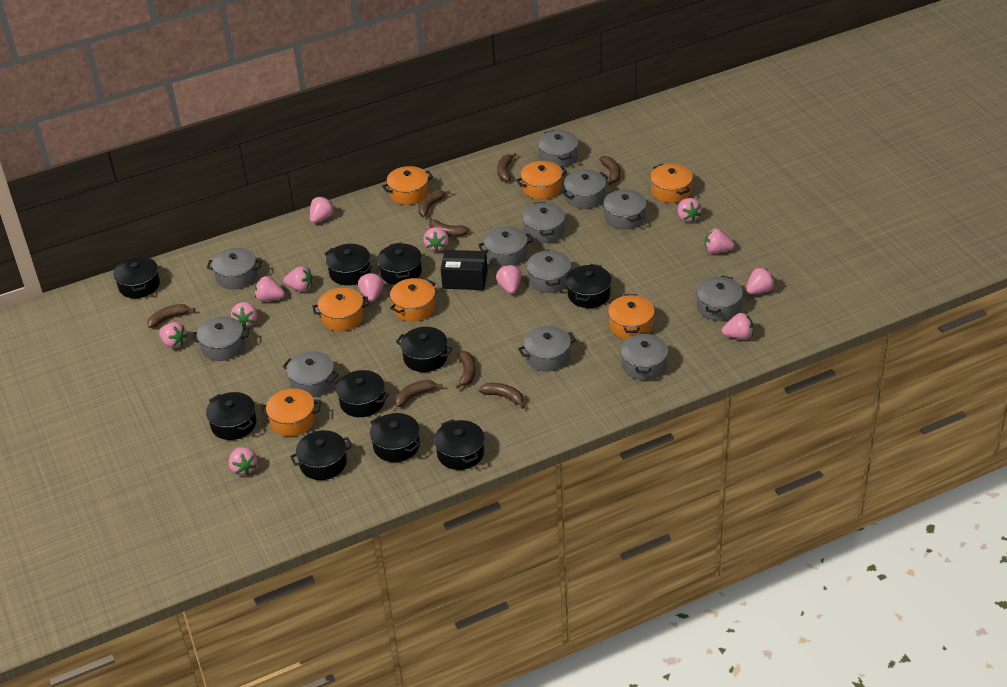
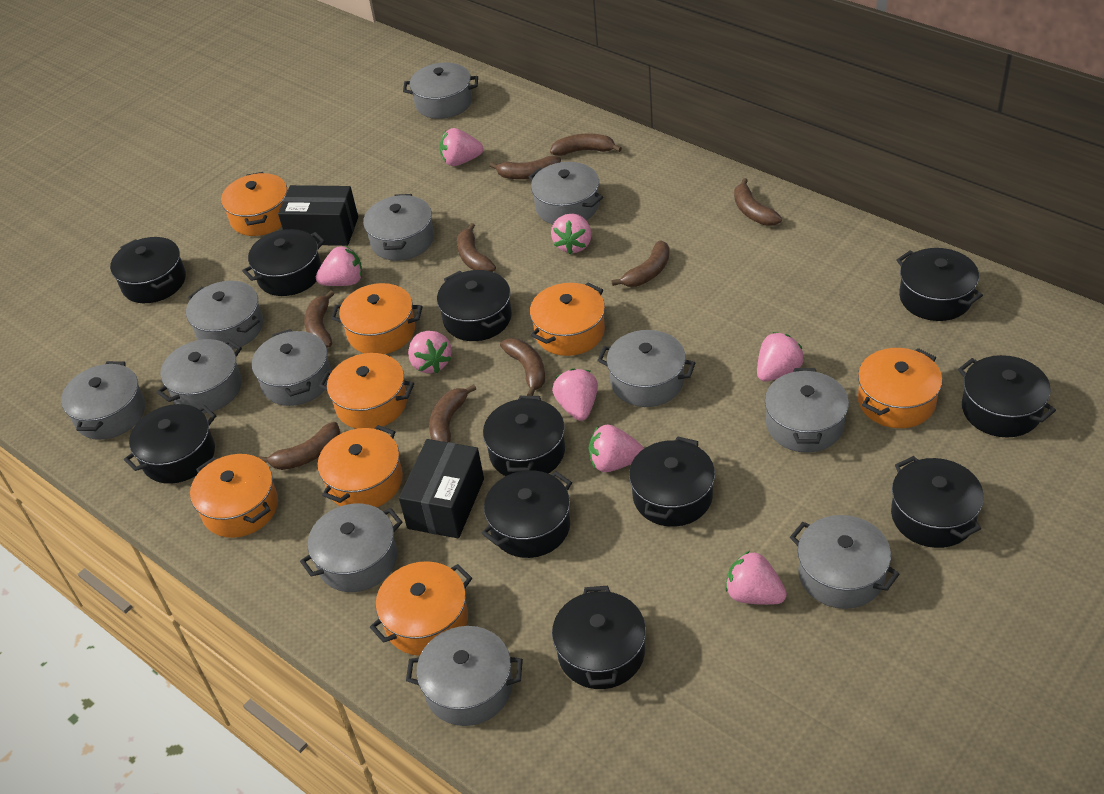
black box: 1 -> 2
black pot: 10 -> 11
brown banana: 8 -> 9
orange pot: 7 -> 8
pink strawberry: 13 -> 8

